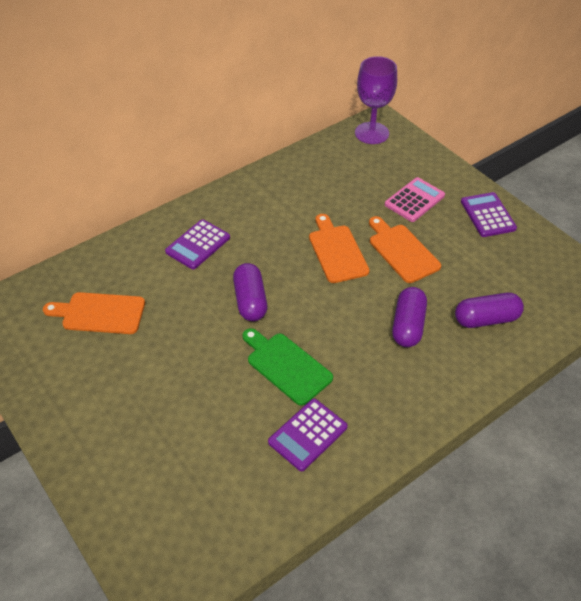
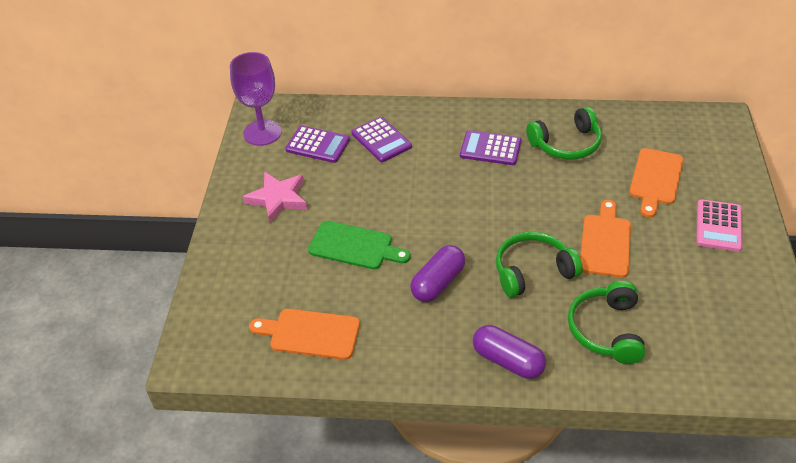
green headphones: 0 -> 3
pink star: 0 -> 1
purple capsule: 3 -> 2

